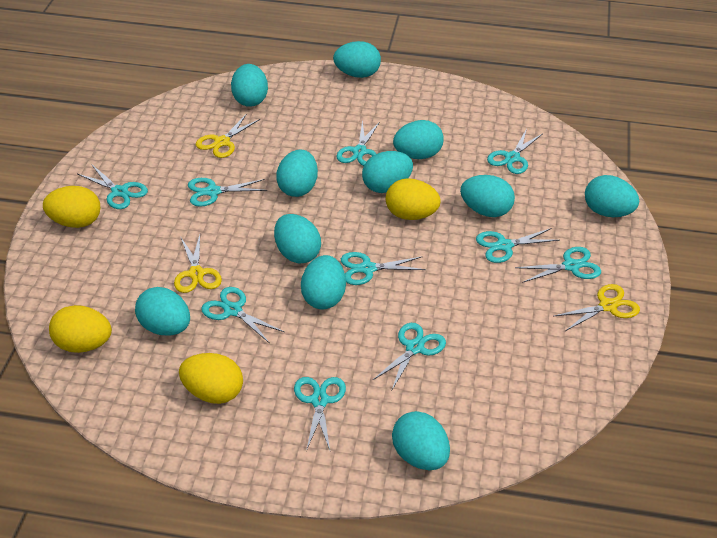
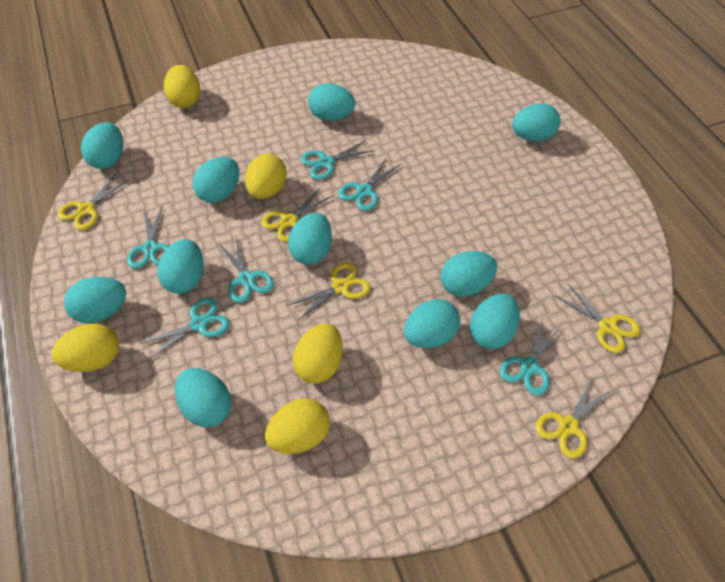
turquoise scissors: 10 -> 6
yellow egg: 4 -> 5
yellow scissors: 3 -> 5

